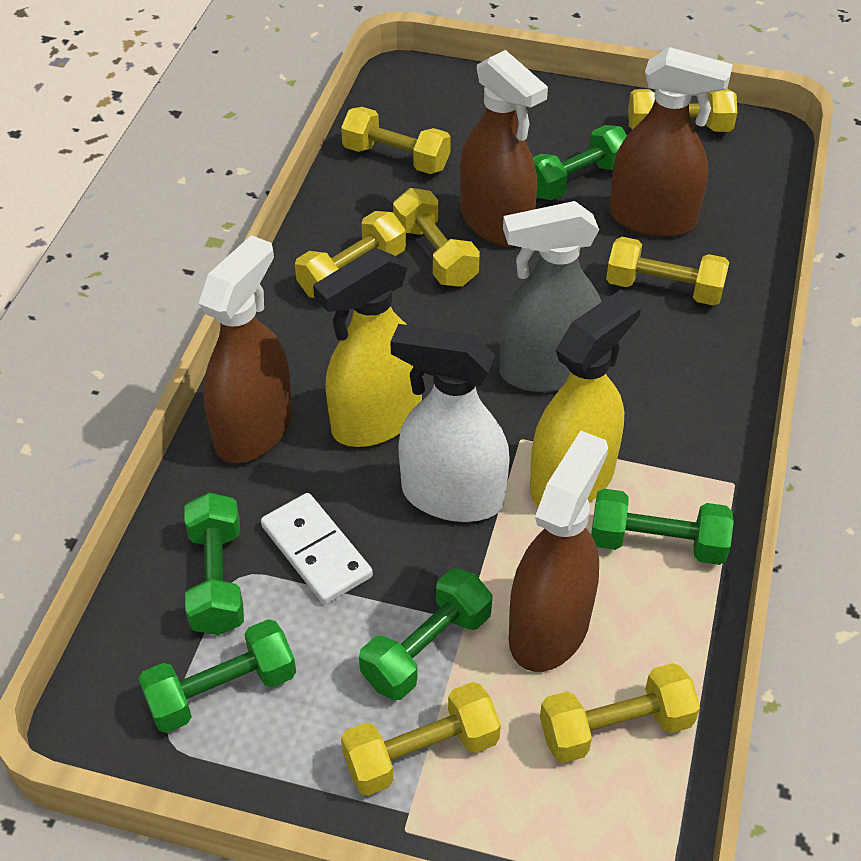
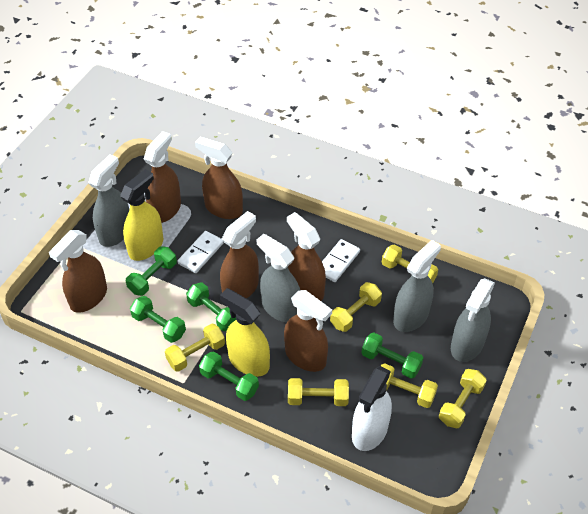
brown spray bottle: 4 -> 6
grey spray bottle: 1 -> 4
white domino: 1 -> 2
yellow dumbbell: 7 -> 6

